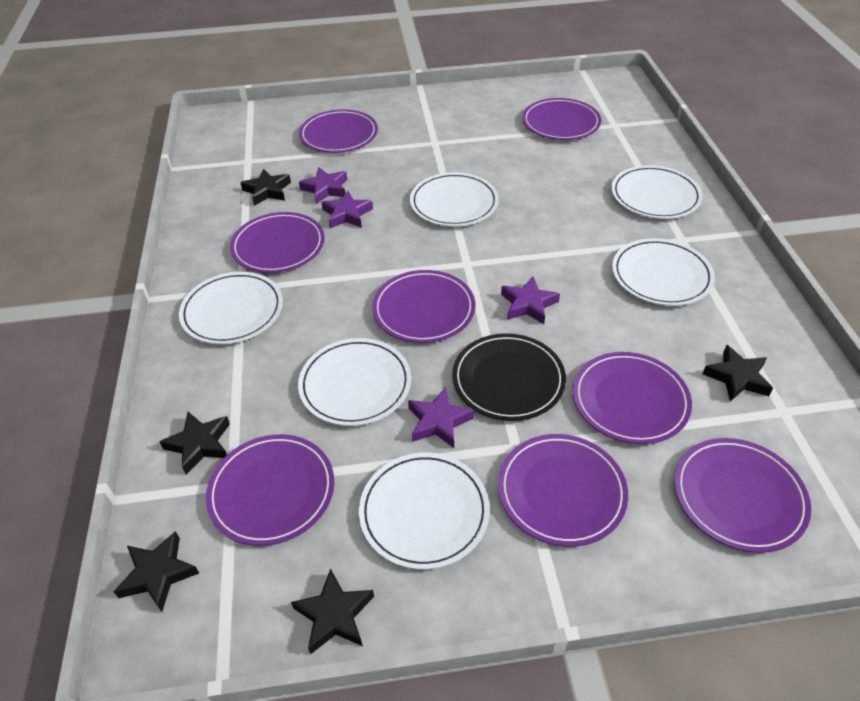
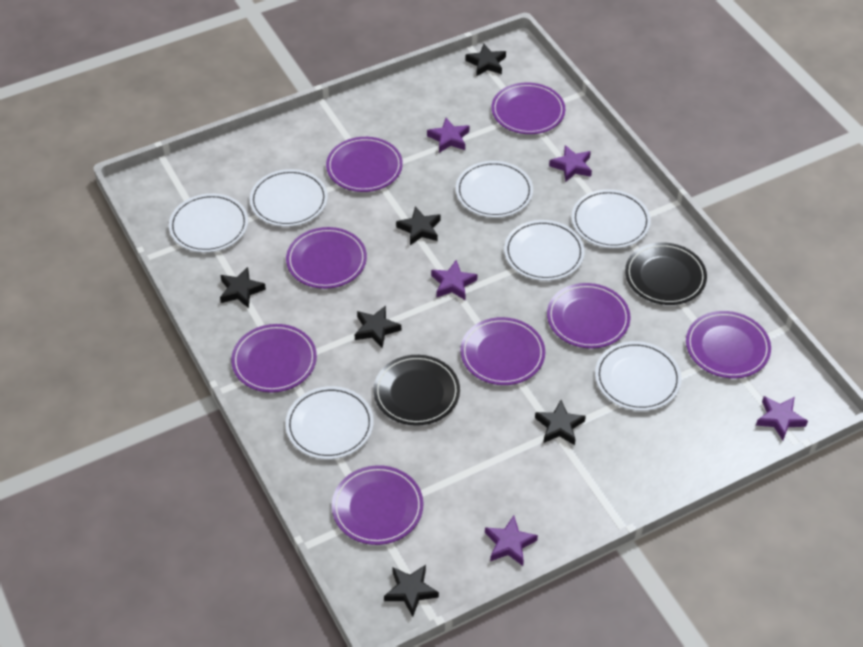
black plate: 1 -> 2
black star: 5 -> 6
purple star: 4 -> 5
white plate: 6 -> 7

